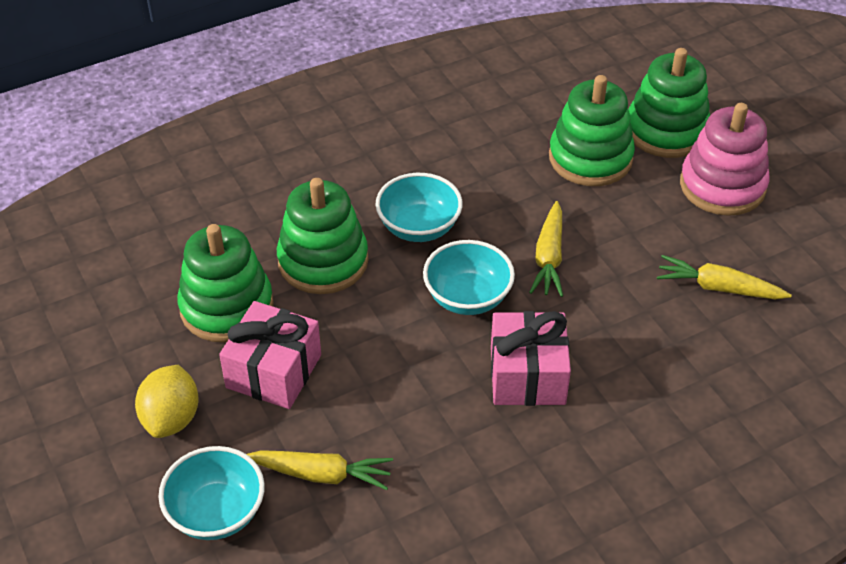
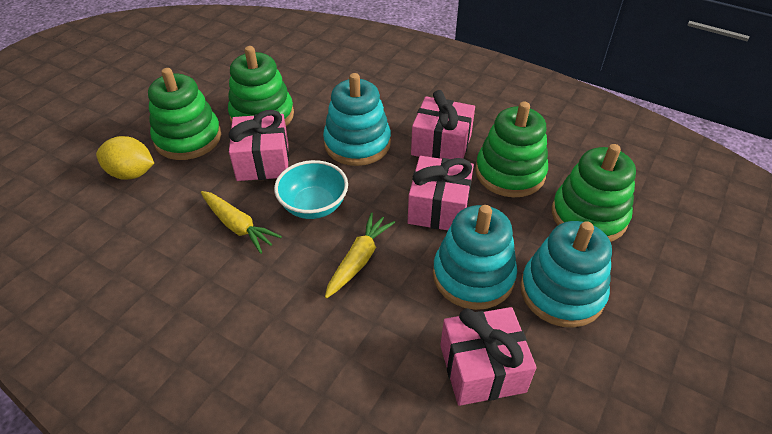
pink gift: 2 -> 4
pink stacking toy: 1 -> 0
turquoise bowl: 3 -> 1
turquoise stacking toy: 0 -> 3
yellow carrot: 3 -> 2

